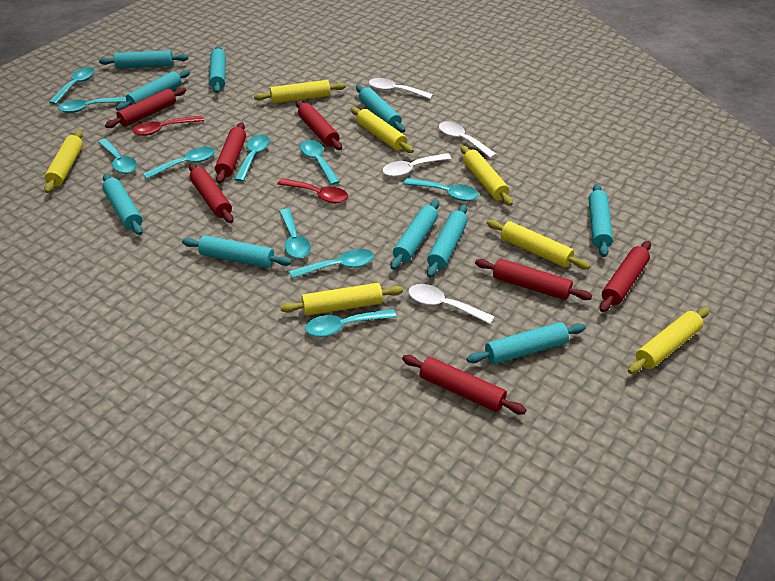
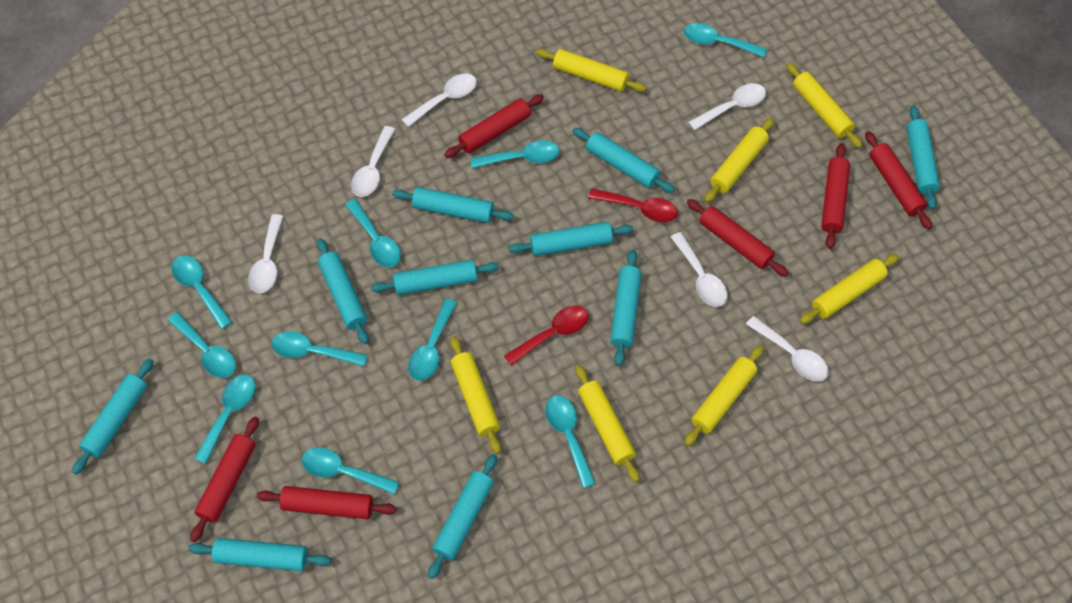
red rolling pin: 7 -> 6
white spoon: 4 -> 6

